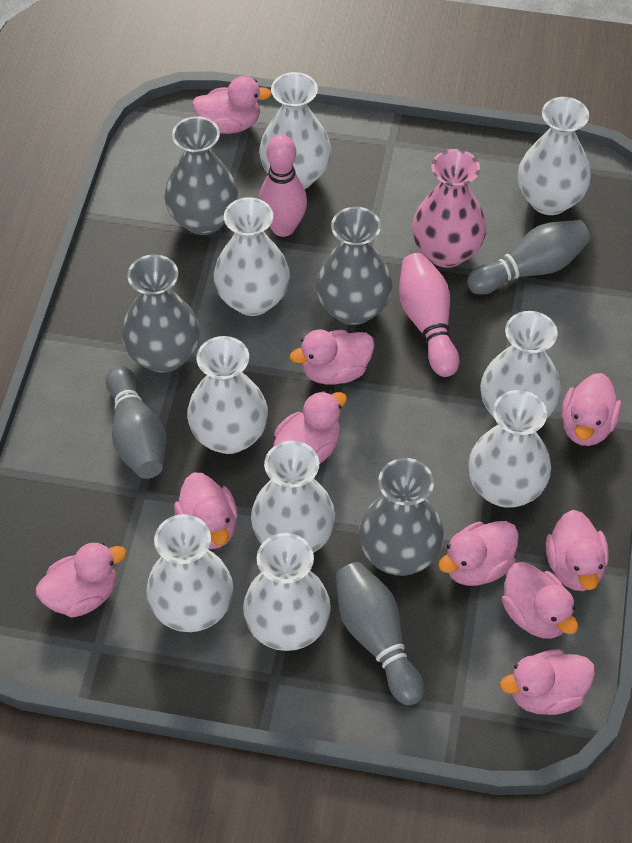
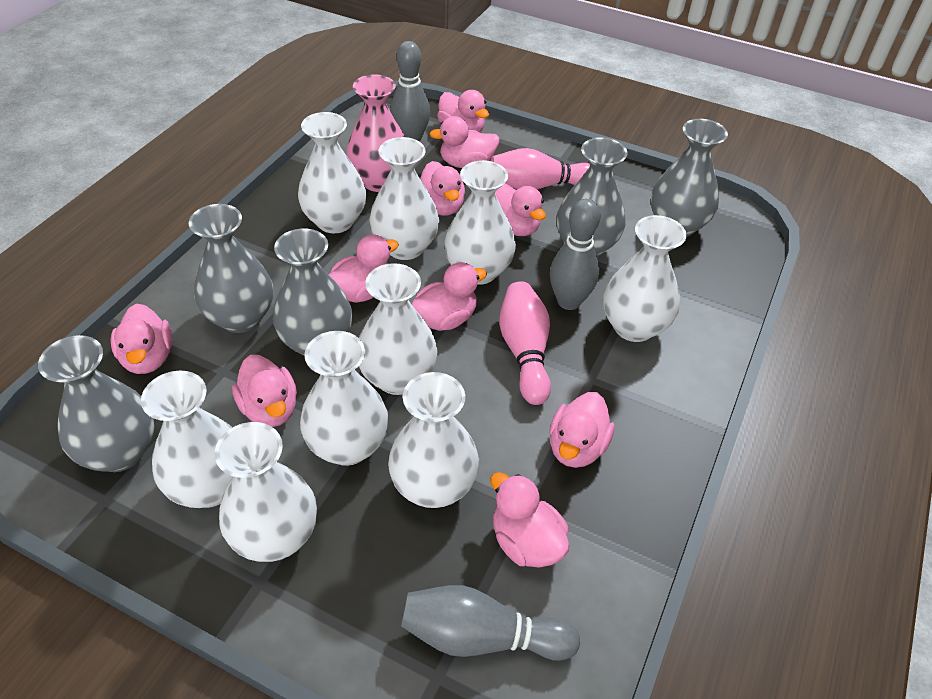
grey vase: 4 -> 5

